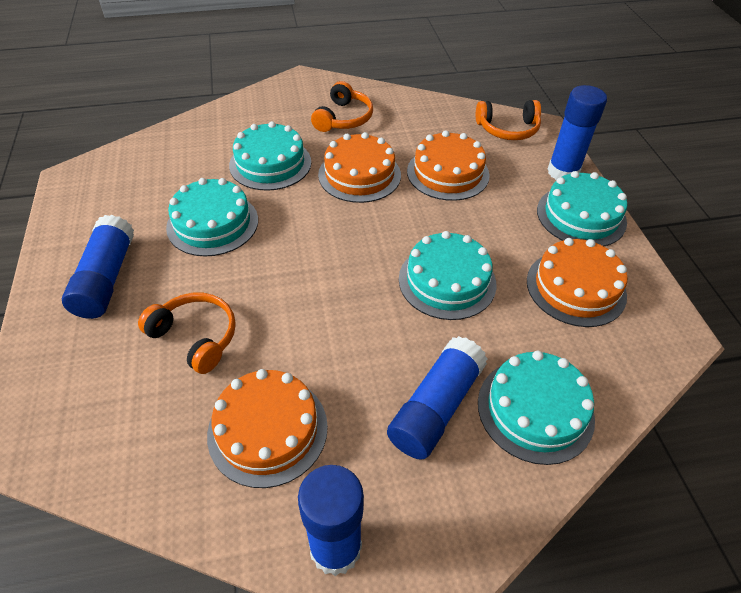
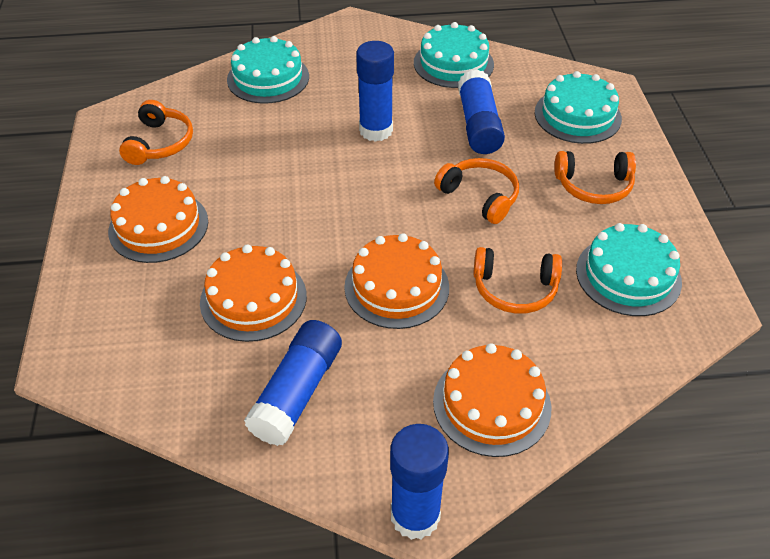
orange headphones: 3 -> 4
turquoise cake: 5 -> 4

